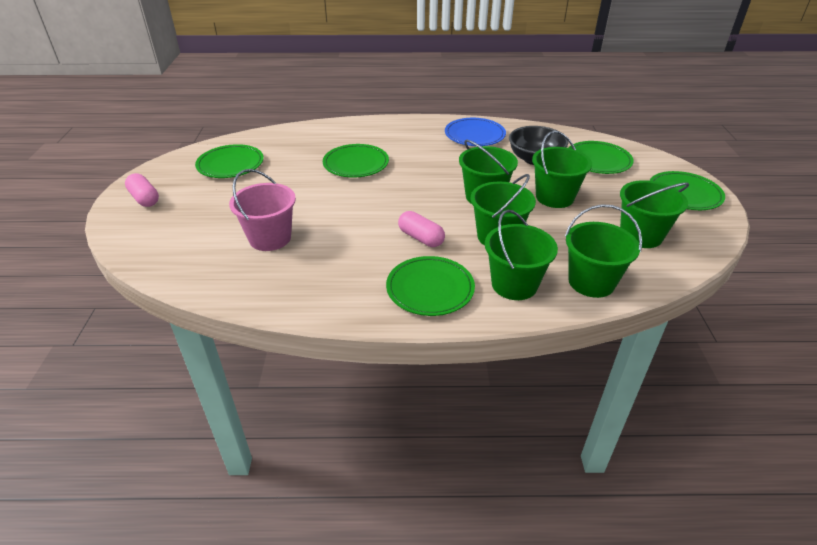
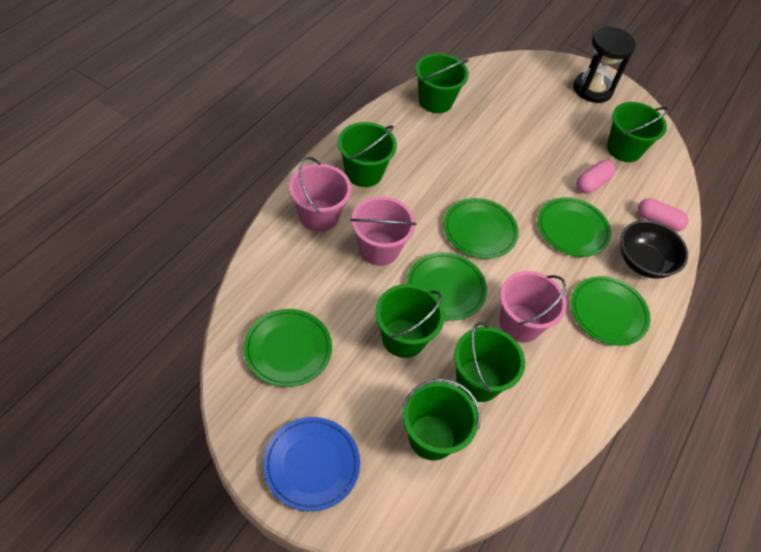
black hourglass: 0 -> 1
pink bucket: 1 -> 3

